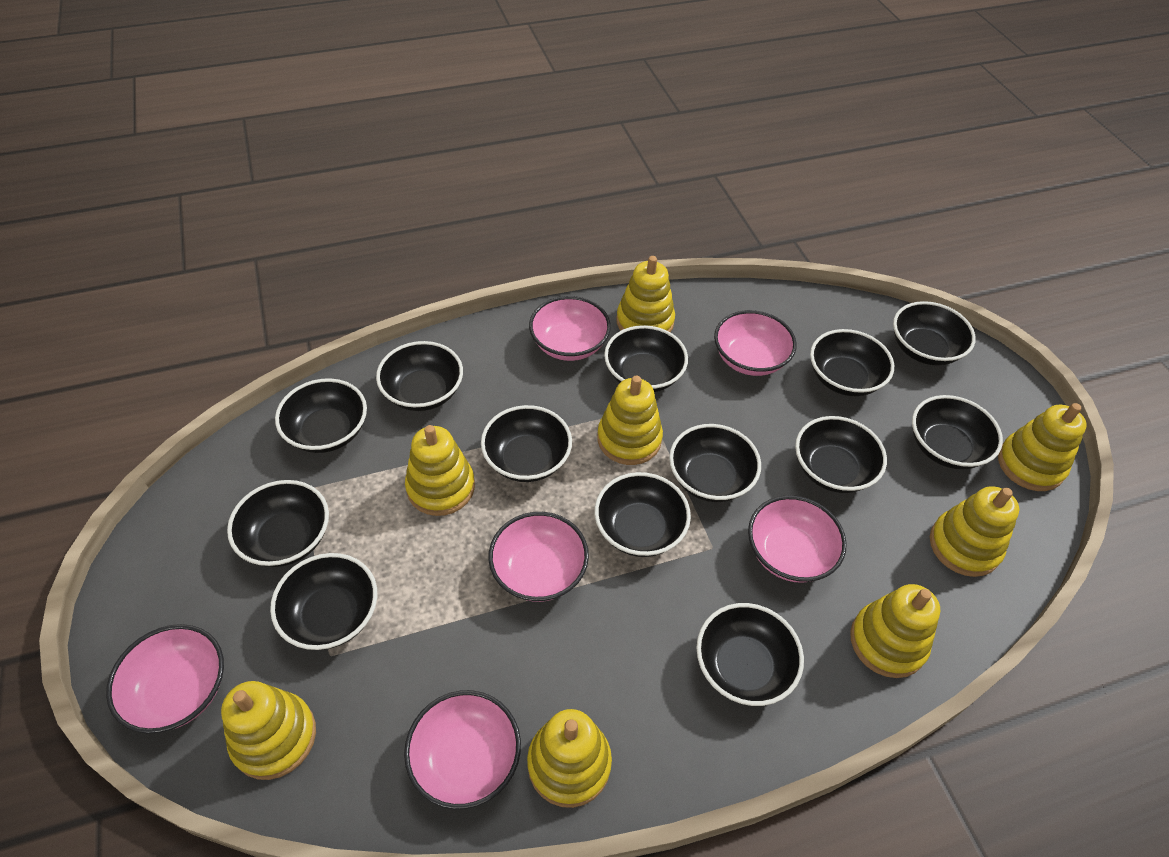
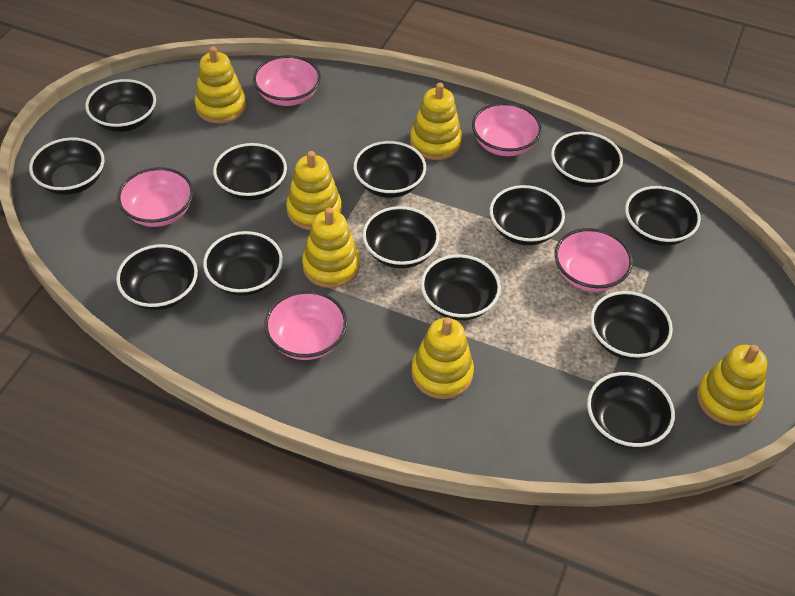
pink bowl: 6 -> 5
yellow stacking toy: 8 -> 6

